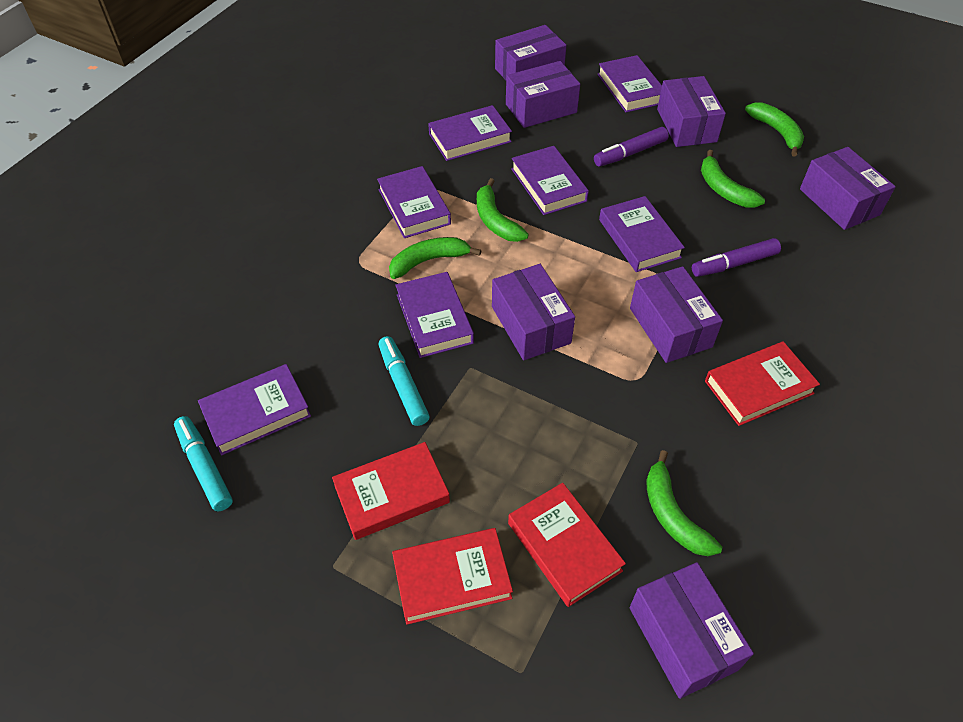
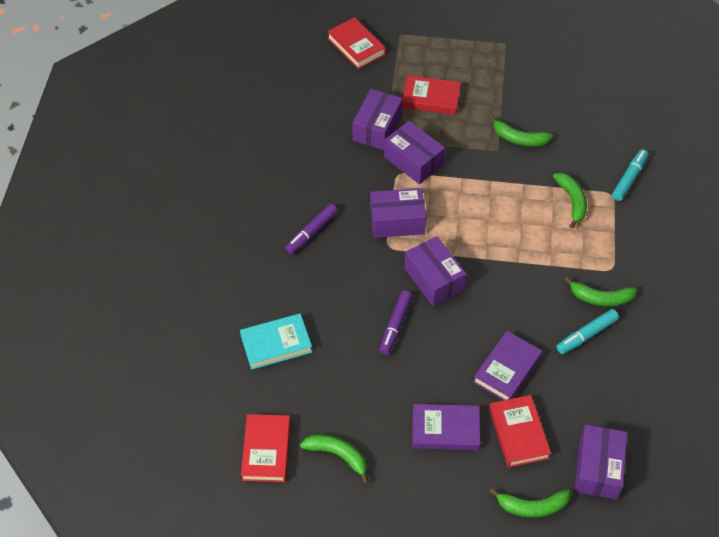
purple book: 7 -> 2
purple box: 7 -> 5
turquoise book: 0 -> 1

